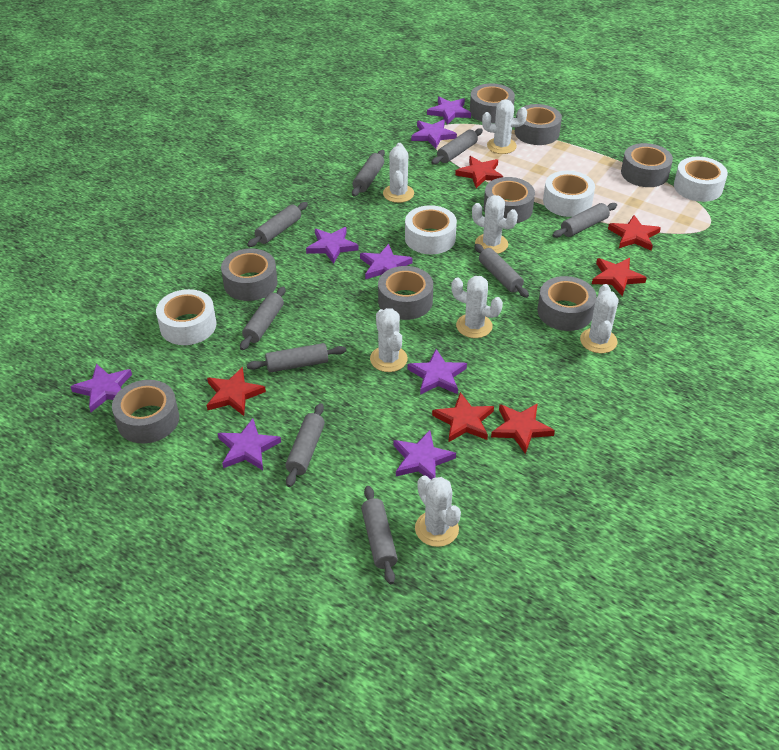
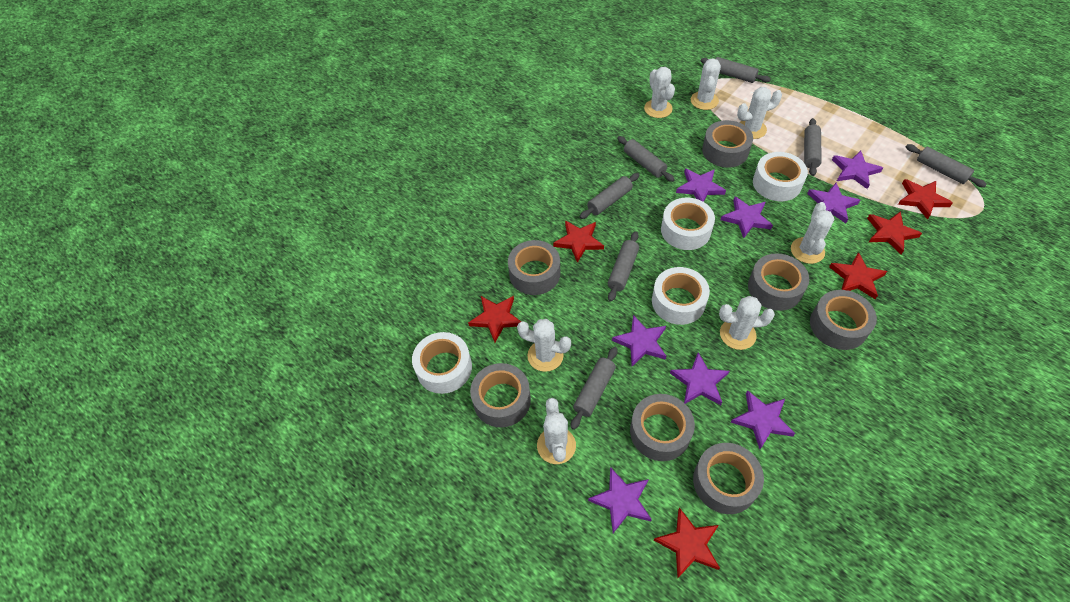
grey rolling pin: 9 -> 7
grey tape: 8 -> 7

